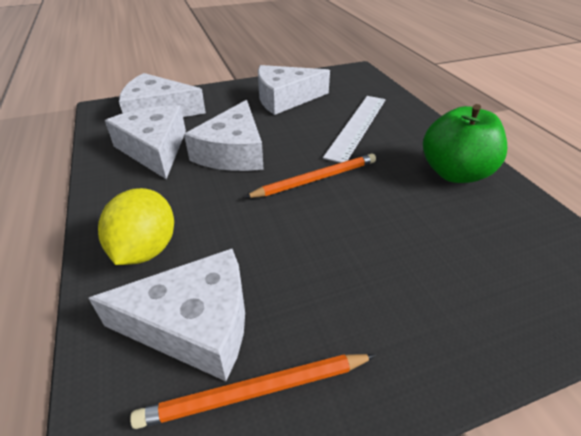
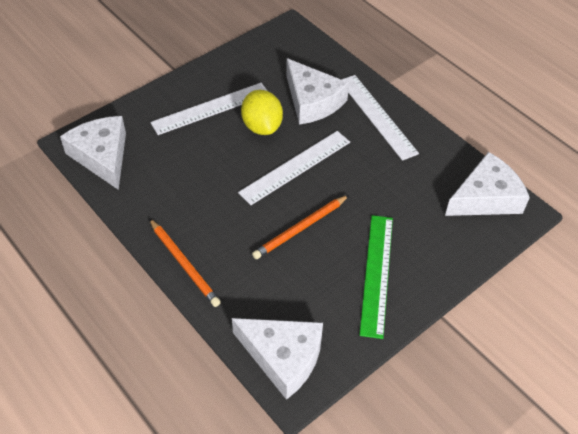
green apple: 1 -> 0
green ruler: 0 -> 1
white cheese: 5 -> 4
white ruler: 1 -> 3

